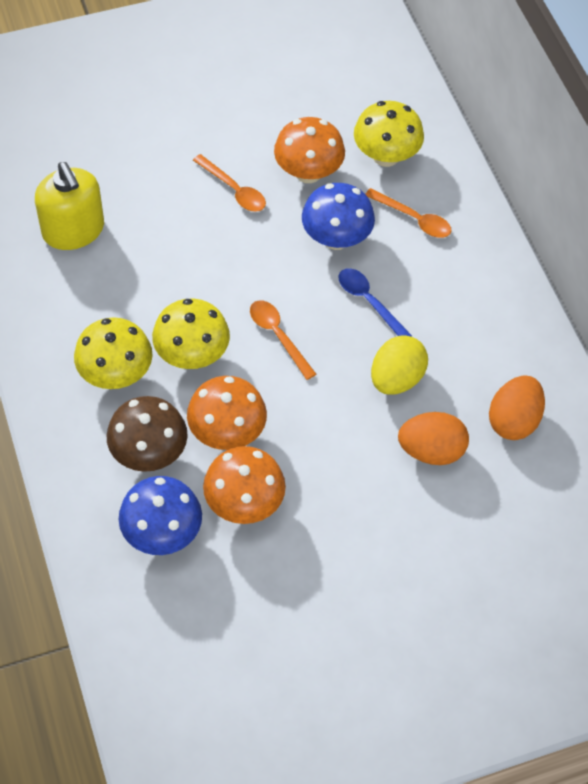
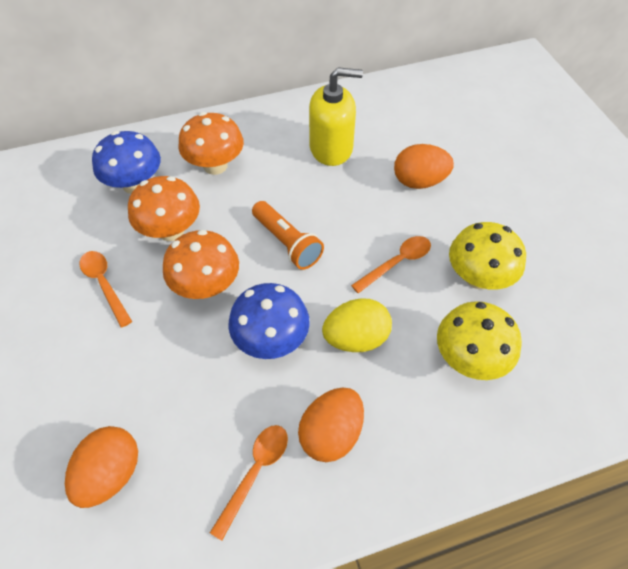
blue spoon: 1 -> 0
brown mushroom: 1 -> 0
orange egg: 2 -> 3
orange flashlight: 0 -> 1
yellow mushroom: 3 -> 2

